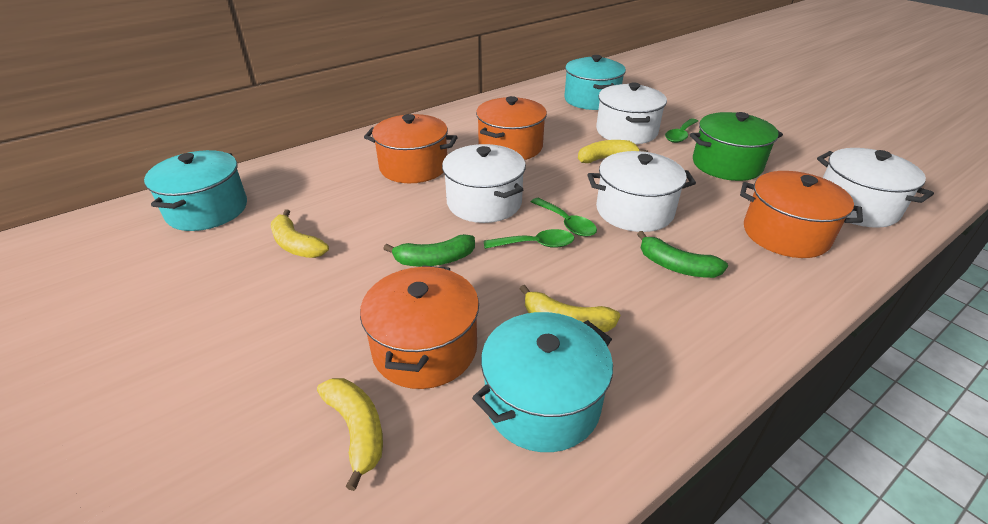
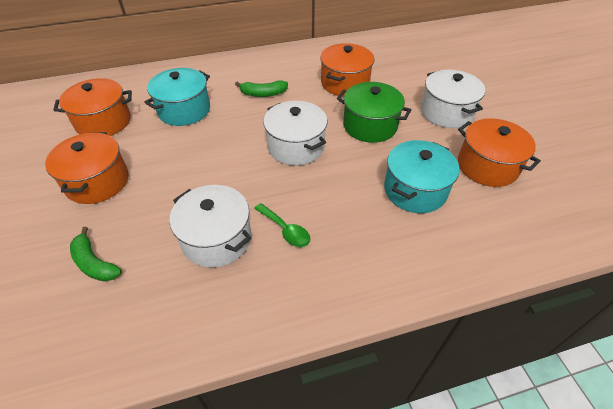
green spoon: 3 -> 1
turquoise pot: 3 -> 2
white pot: 4 -> 3
yellow banana: 4 -> 0

